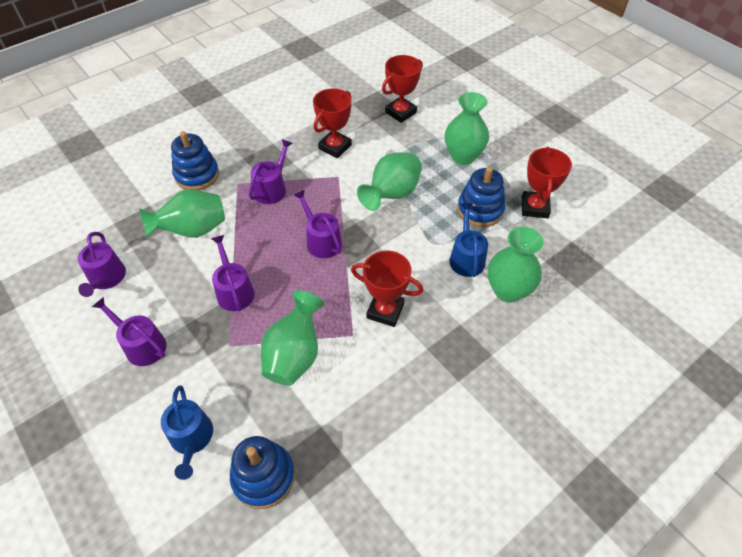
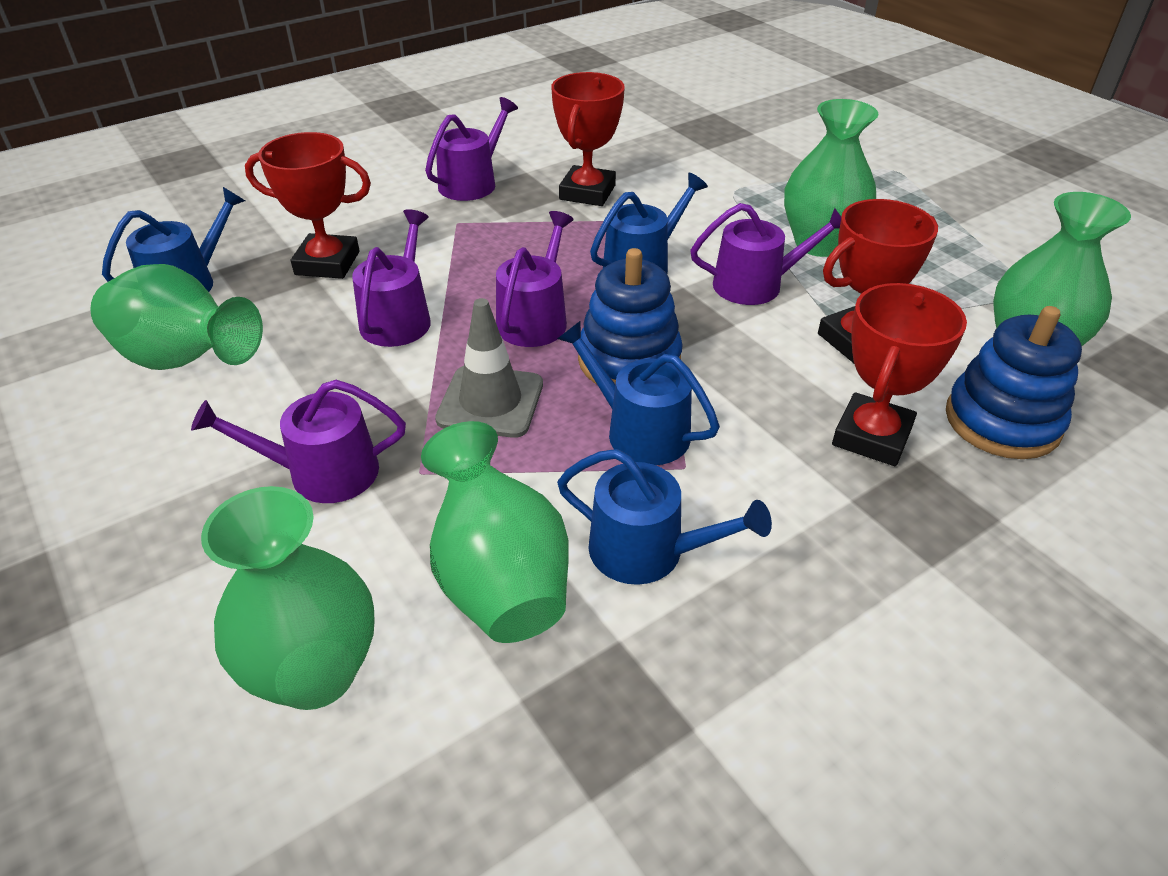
blue stacking toy: 3 -> 2
blue watering can: 2 -> 4
grey traffic cone: 0 -> 1

